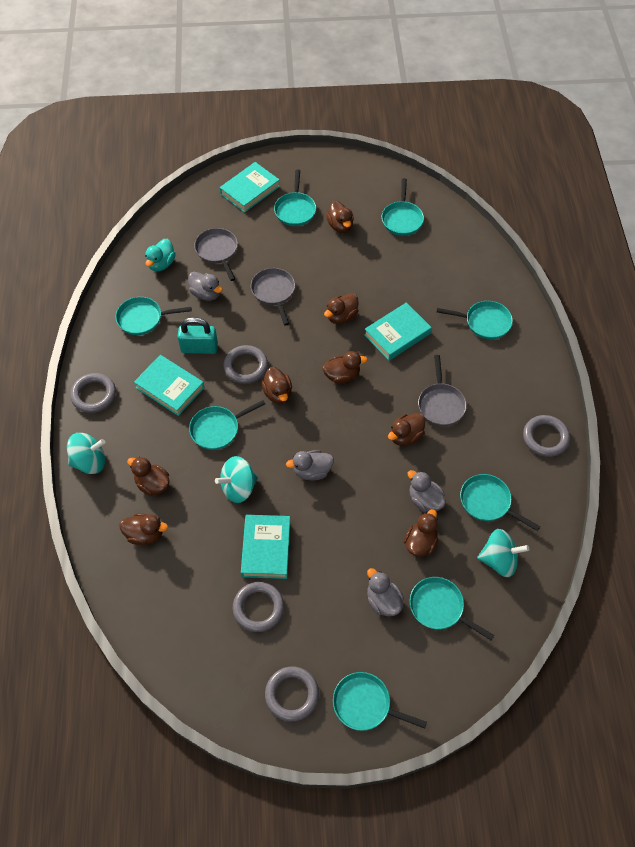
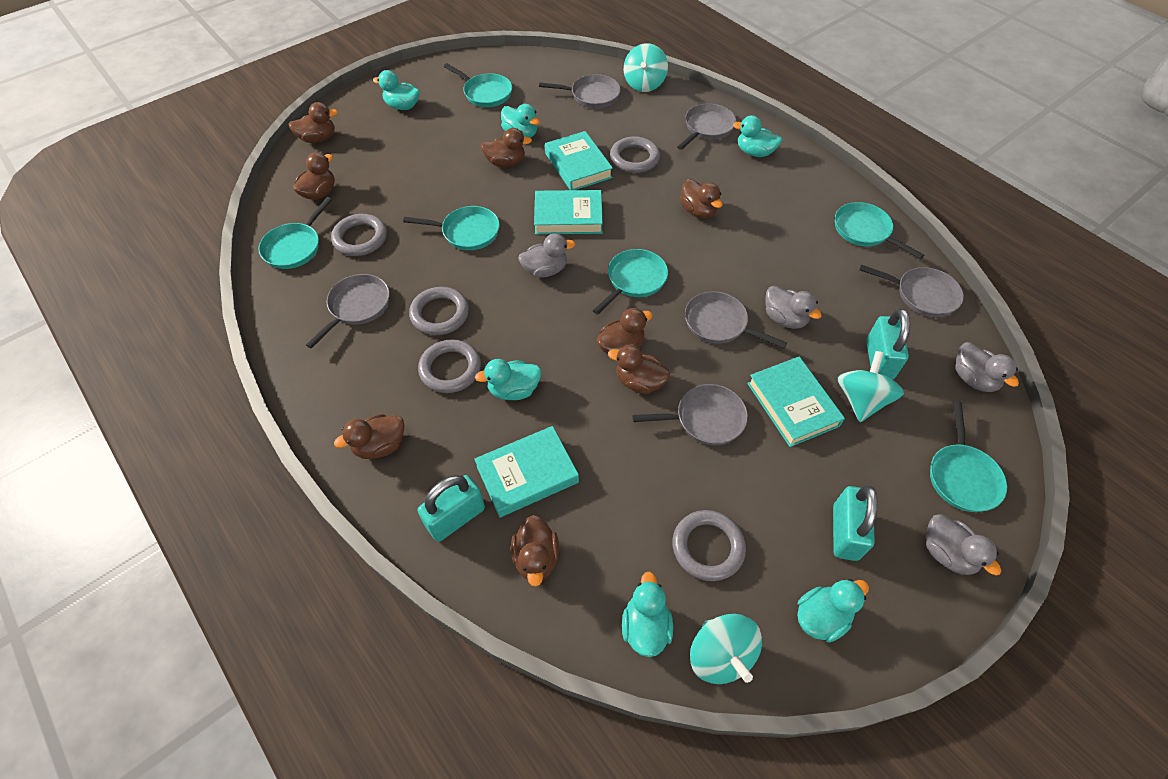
grey pan: 3 -> 6
turquoise duck: 1 -> 6
turquoise padlock: 1 -> 3
turquoise pan: 8 -> 6

